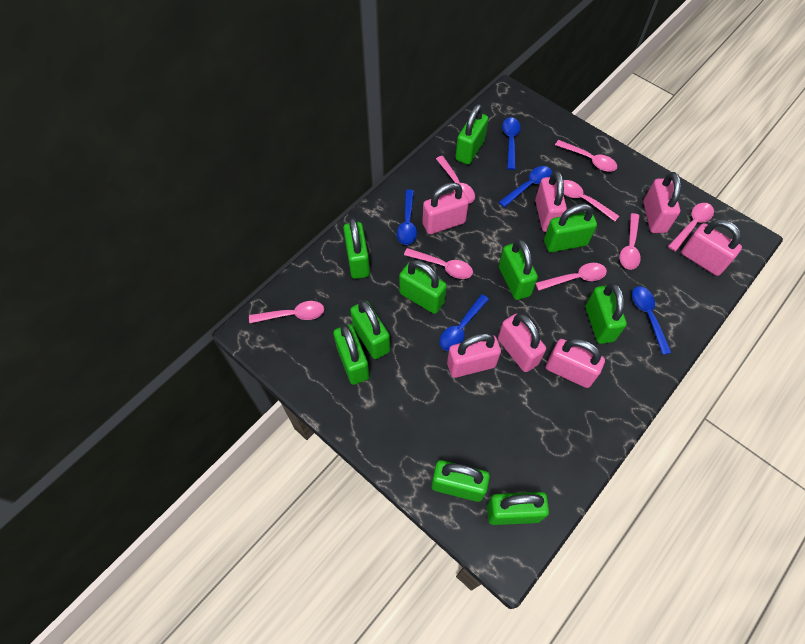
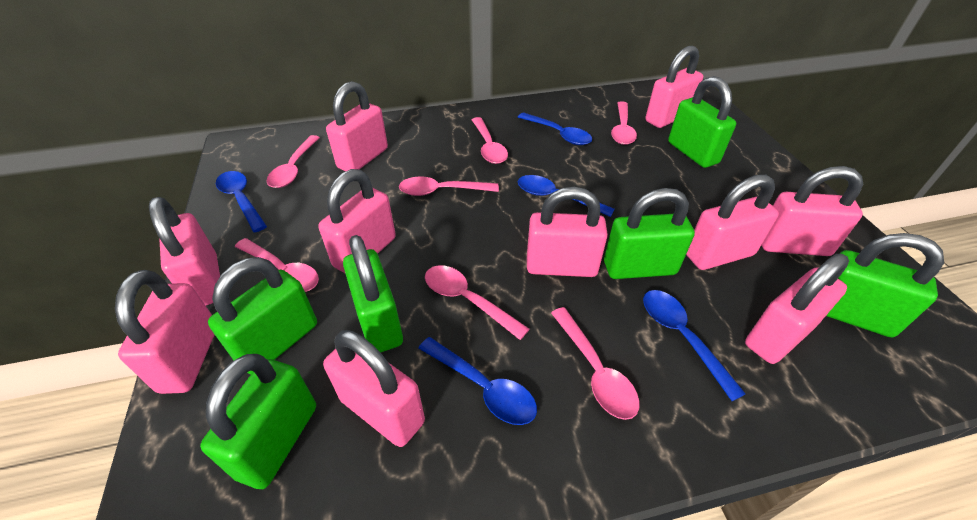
green padlock: 10 -> 6
pink padlock: 7 -> 10
pink spoon: 8 -> 7

